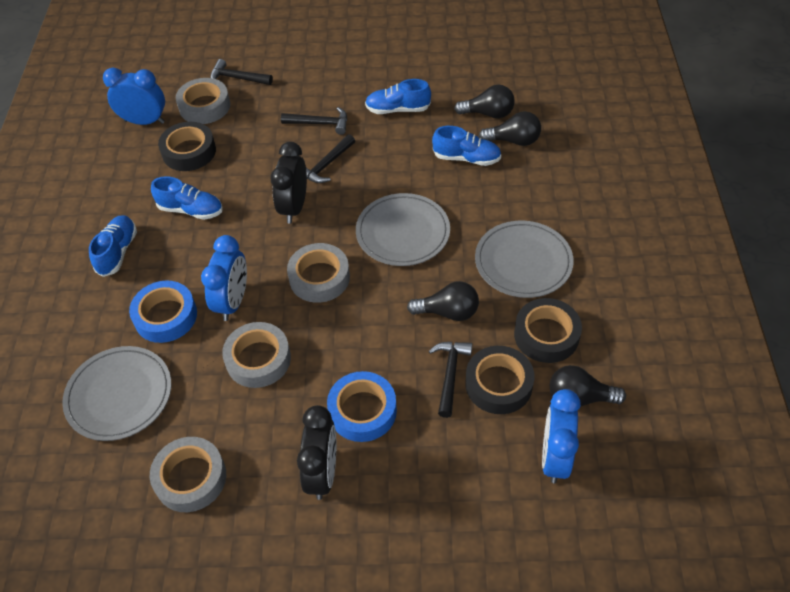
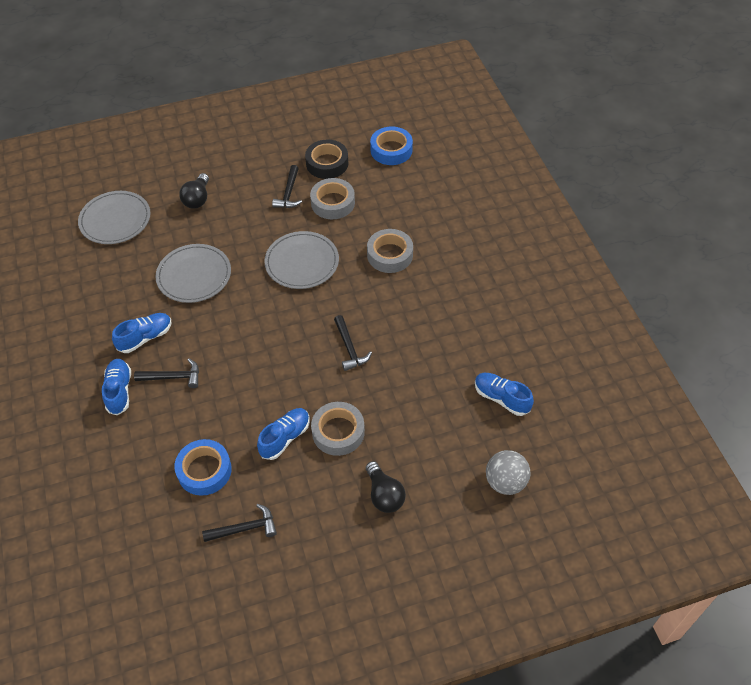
black clock: 2 -> 0
black light bulb: 4 -> 2
black tape: 3 -> 1
blue clock: 3 -> 0
grey ball: 0 -> 1
grey tape: 4 -> 3

